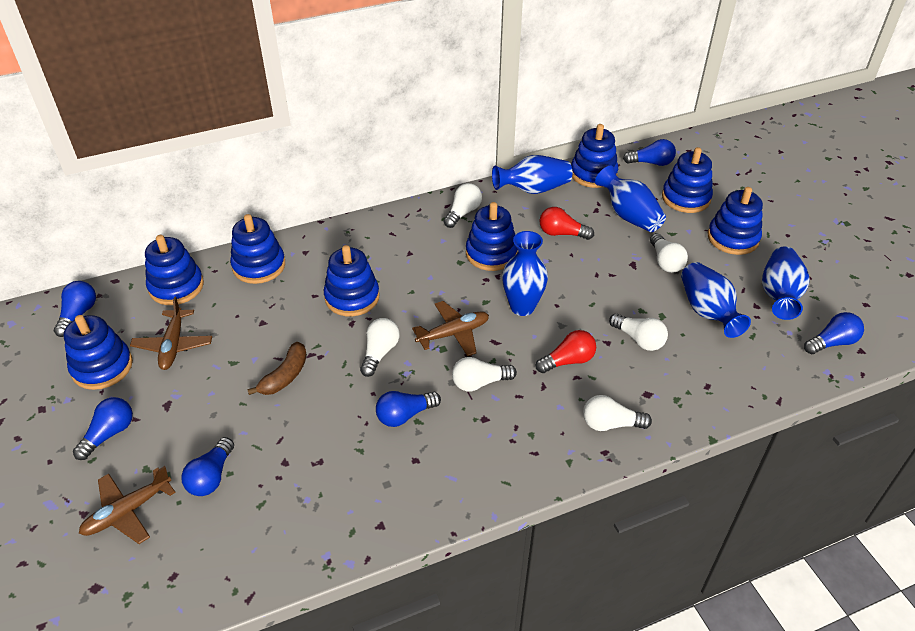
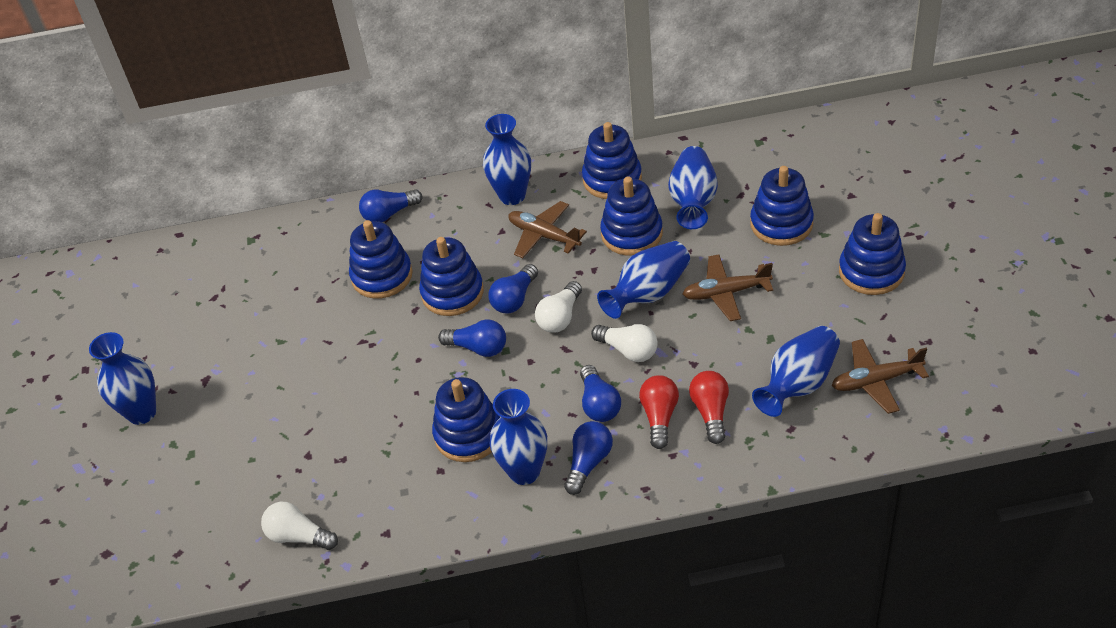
blue light bulb: 6 -> 5
blue stacking toy: 8 -> 7
blue vase: 5 -> 6
brown banana: 1 -> 0
white light bulb: 6 -> 3

